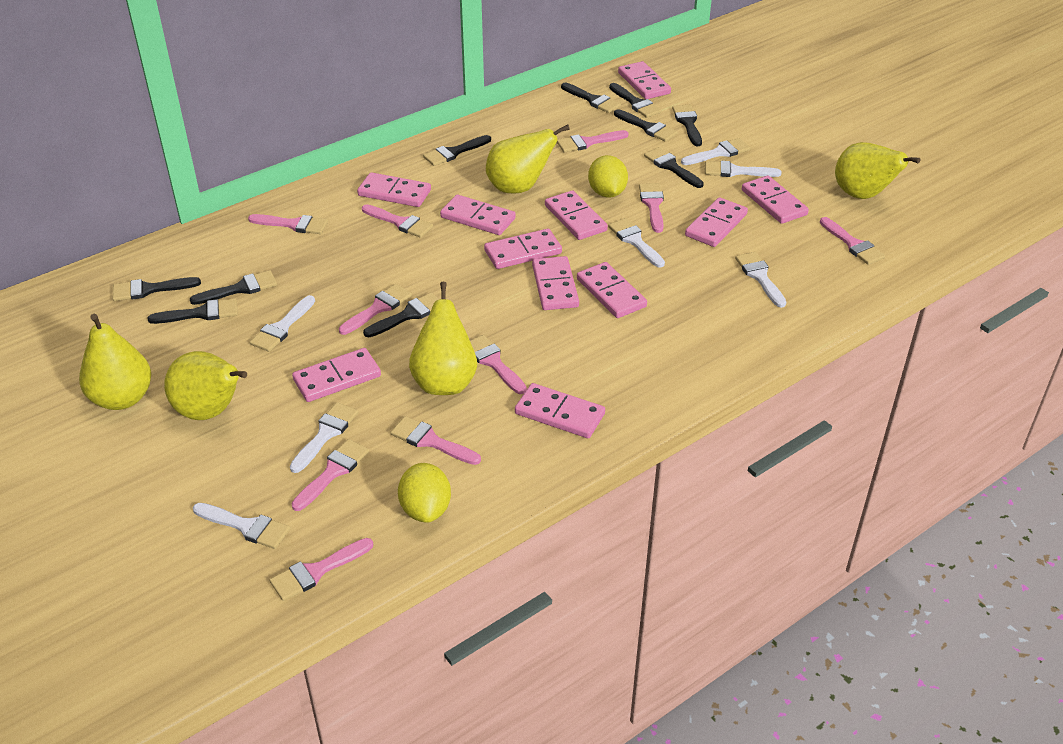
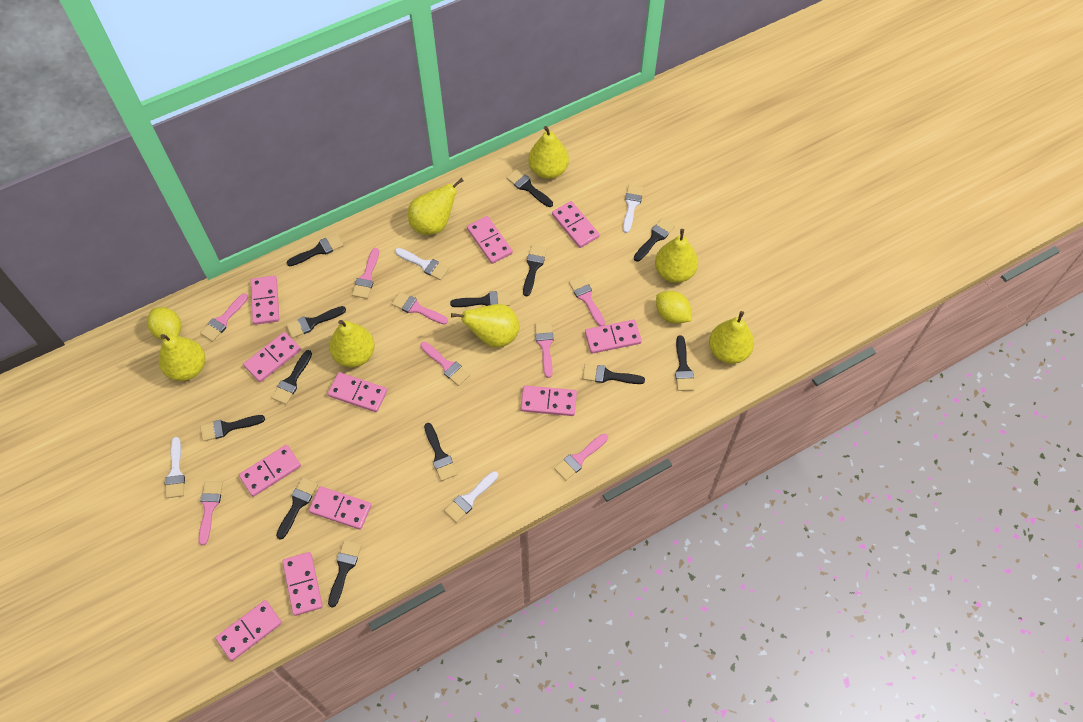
black brush: 10 -> 13
pink brush: 10 -> 8
white brush: 7 -> 4
yellow pear: 5 -> 7

